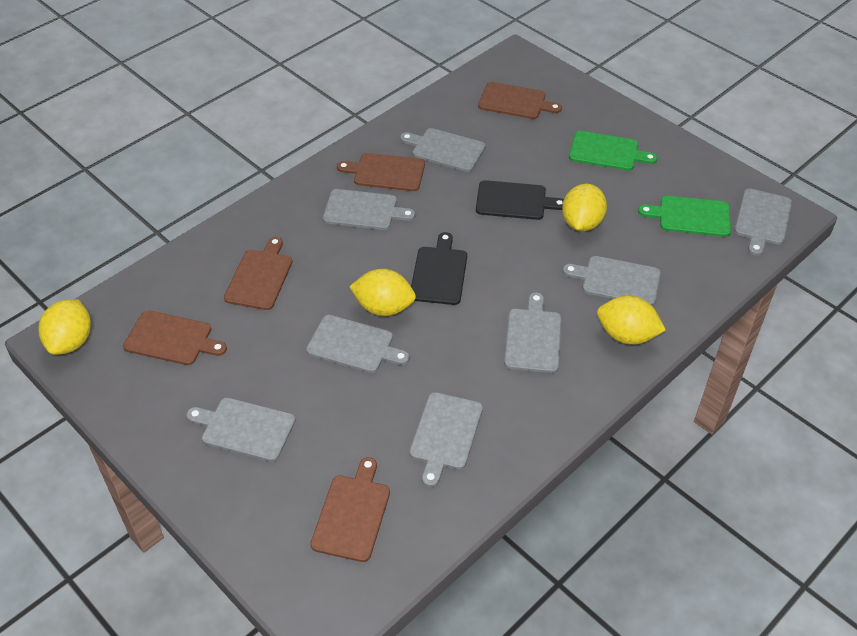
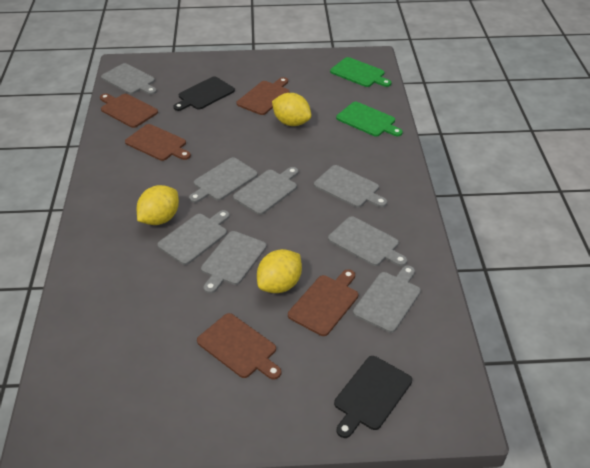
yellow lemon: 4 -> 3

